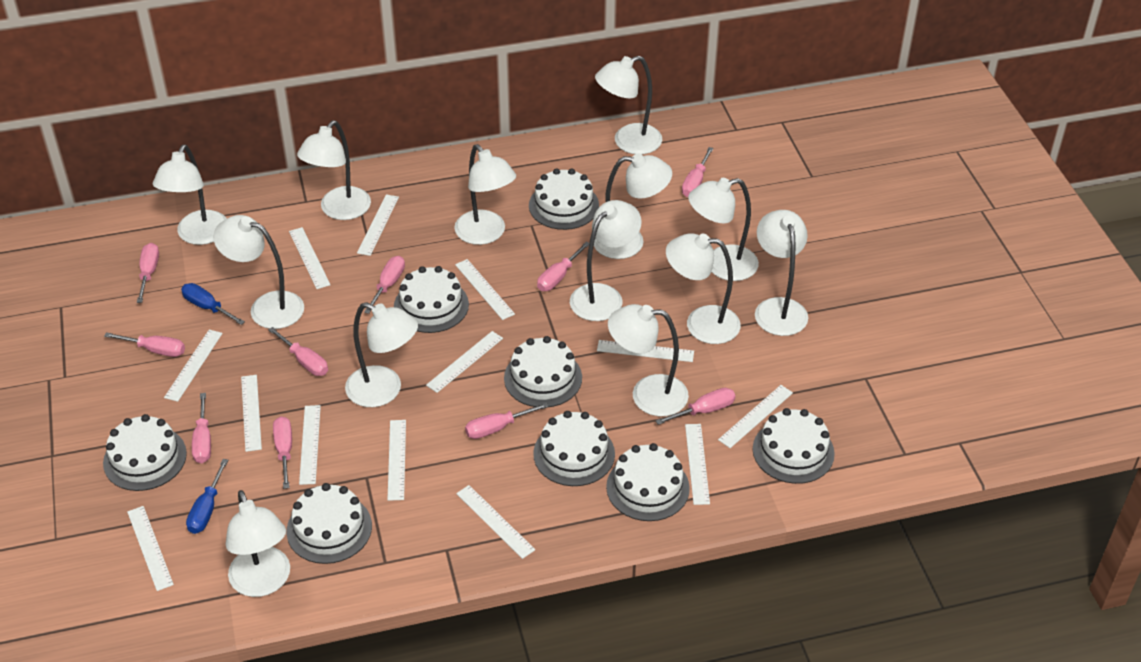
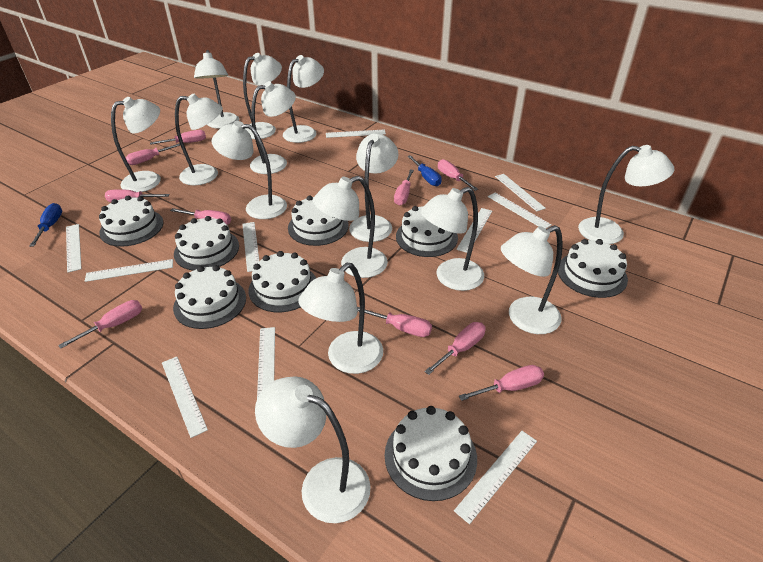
white lamp: 13 -> 14
white ruler: 13 -> 10

